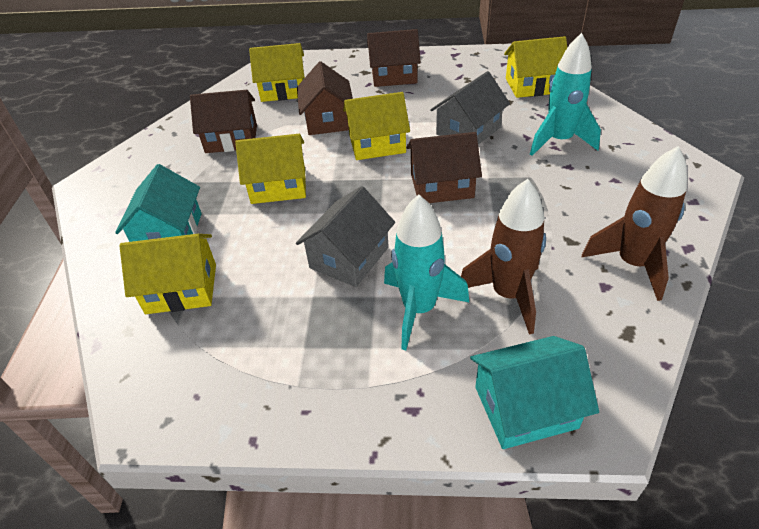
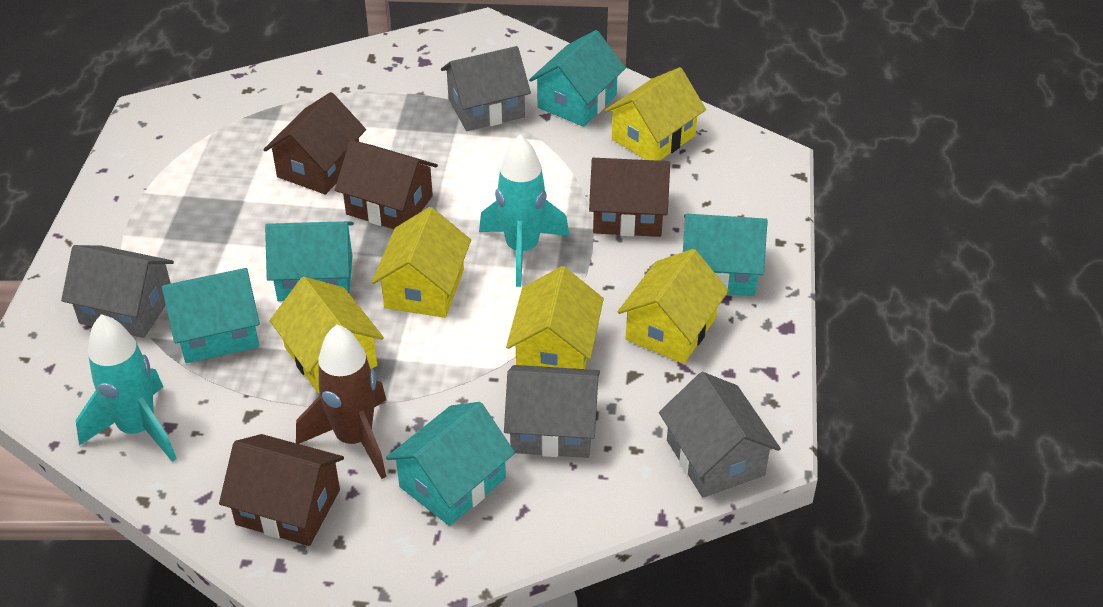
brown rocket: 2 -> 1
grey house: 2 -> 4
turquoise house: 2 -> 5

